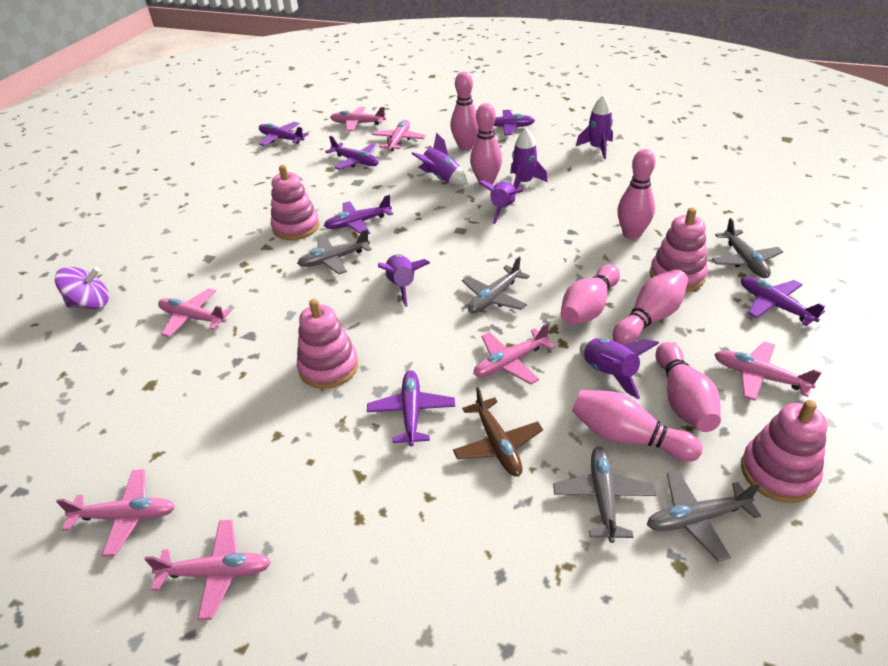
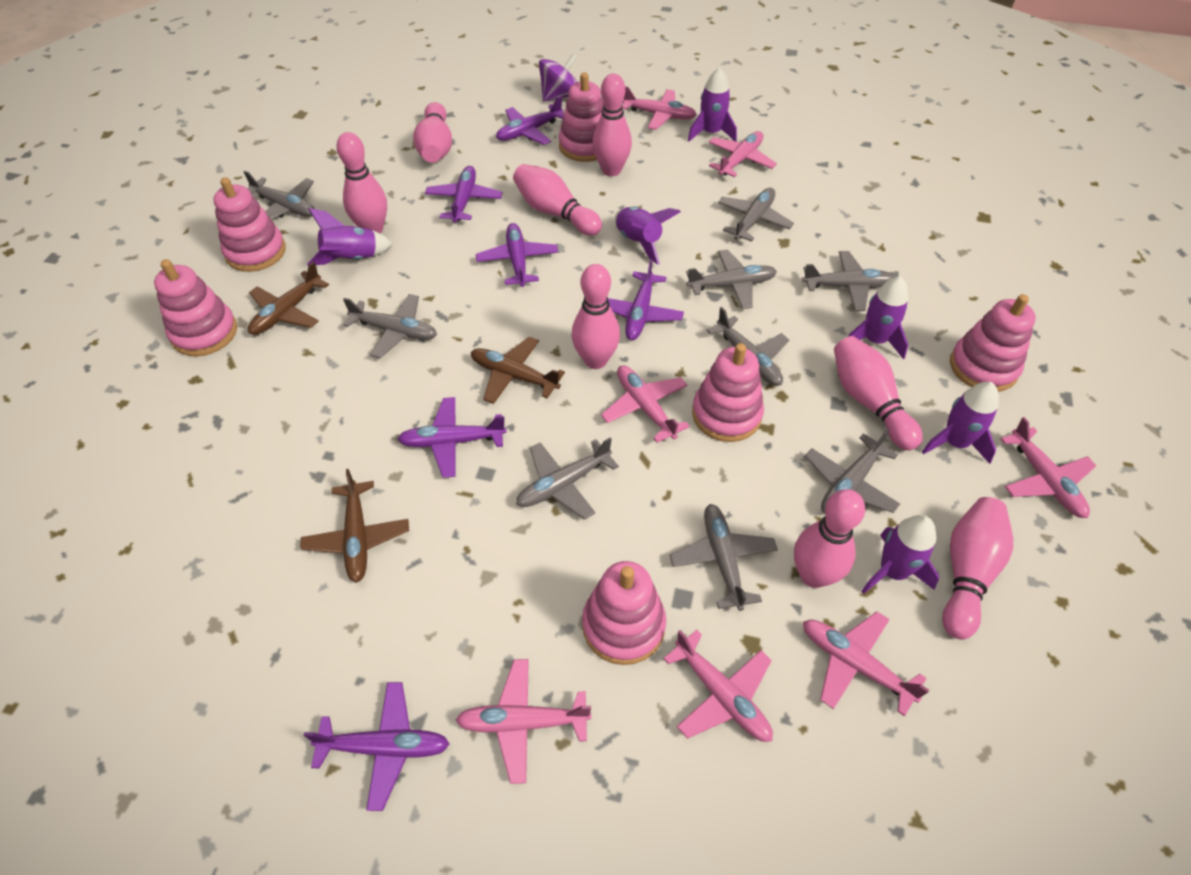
brown plane: 1 -> 3
grey plane: 5 -> 9
pink bowling pin: 7 -> 8
pink stacking toy: 4 -> 6

